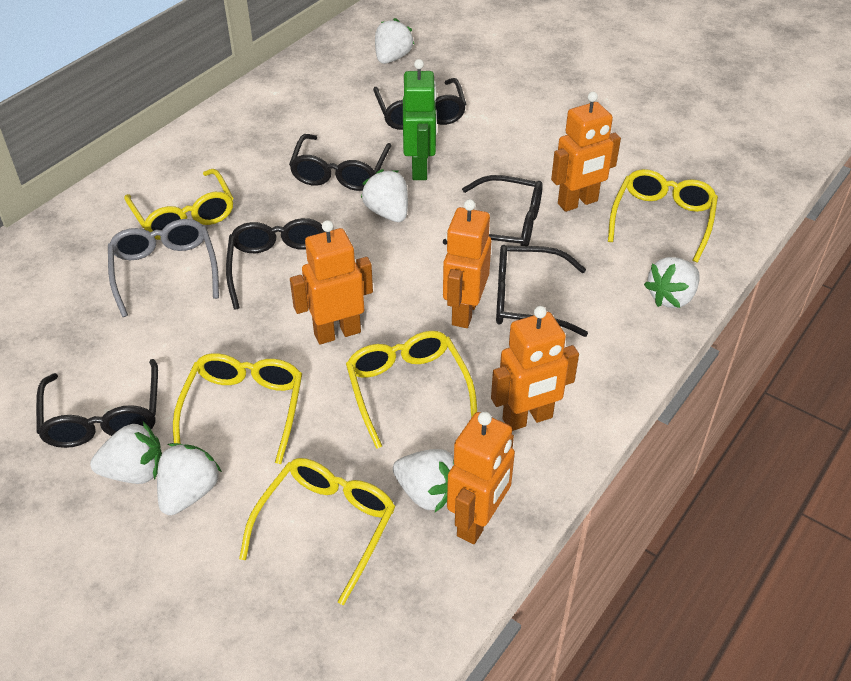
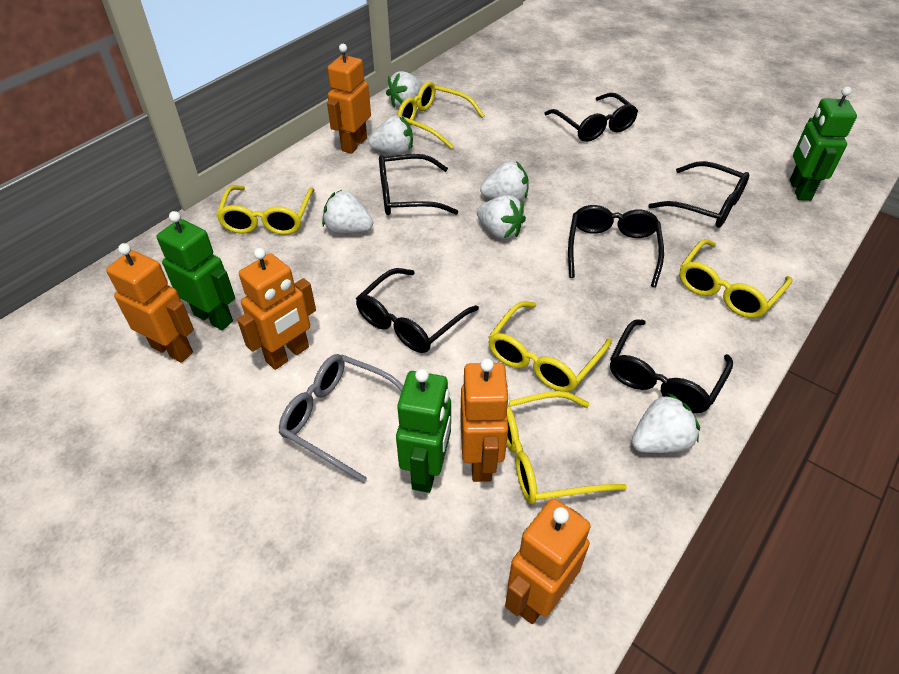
green robot: 1 -> 3

